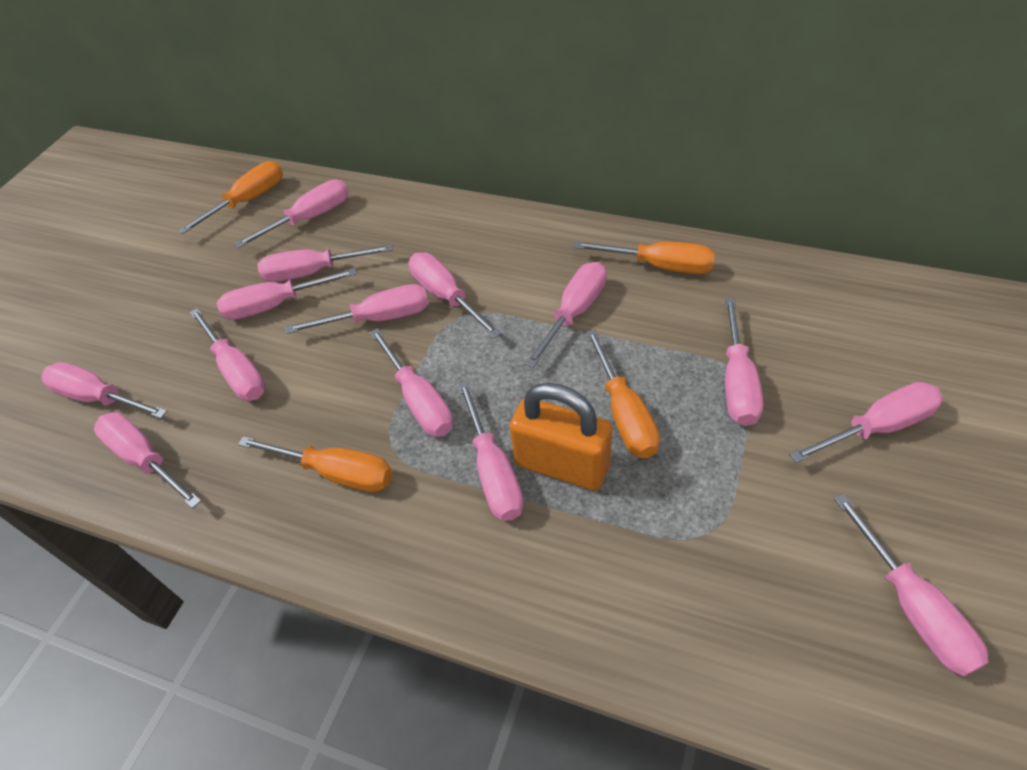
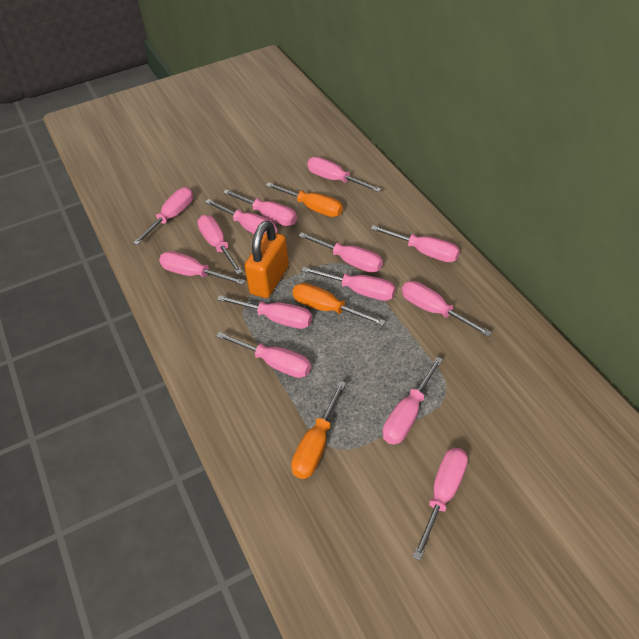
orange screwdriver: 4 -> 3

